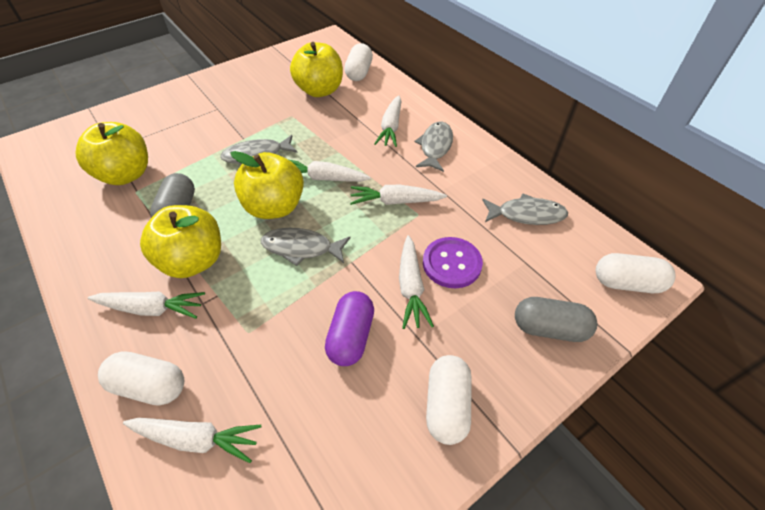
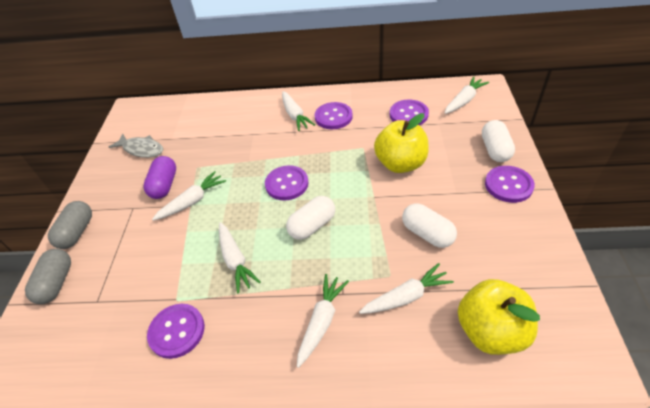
grey fish: 4 -> 1
purple button: 1 -> 5
white capsule: 4 -> 3
yellow apple: 4 -> 2

